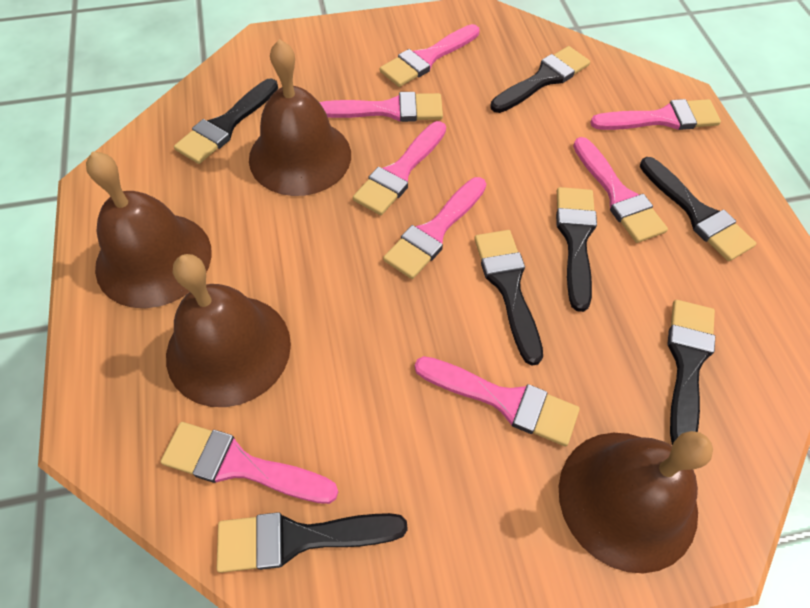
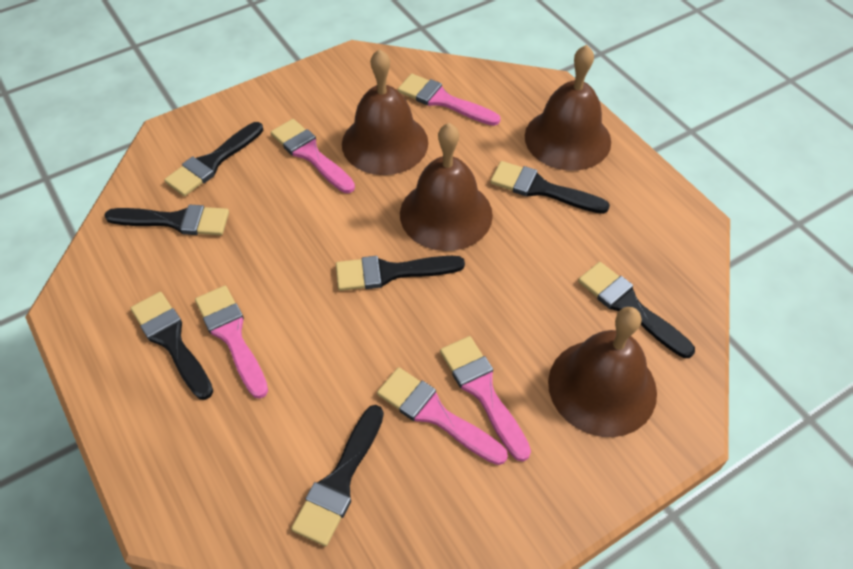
pink brush: 8 -> 5

